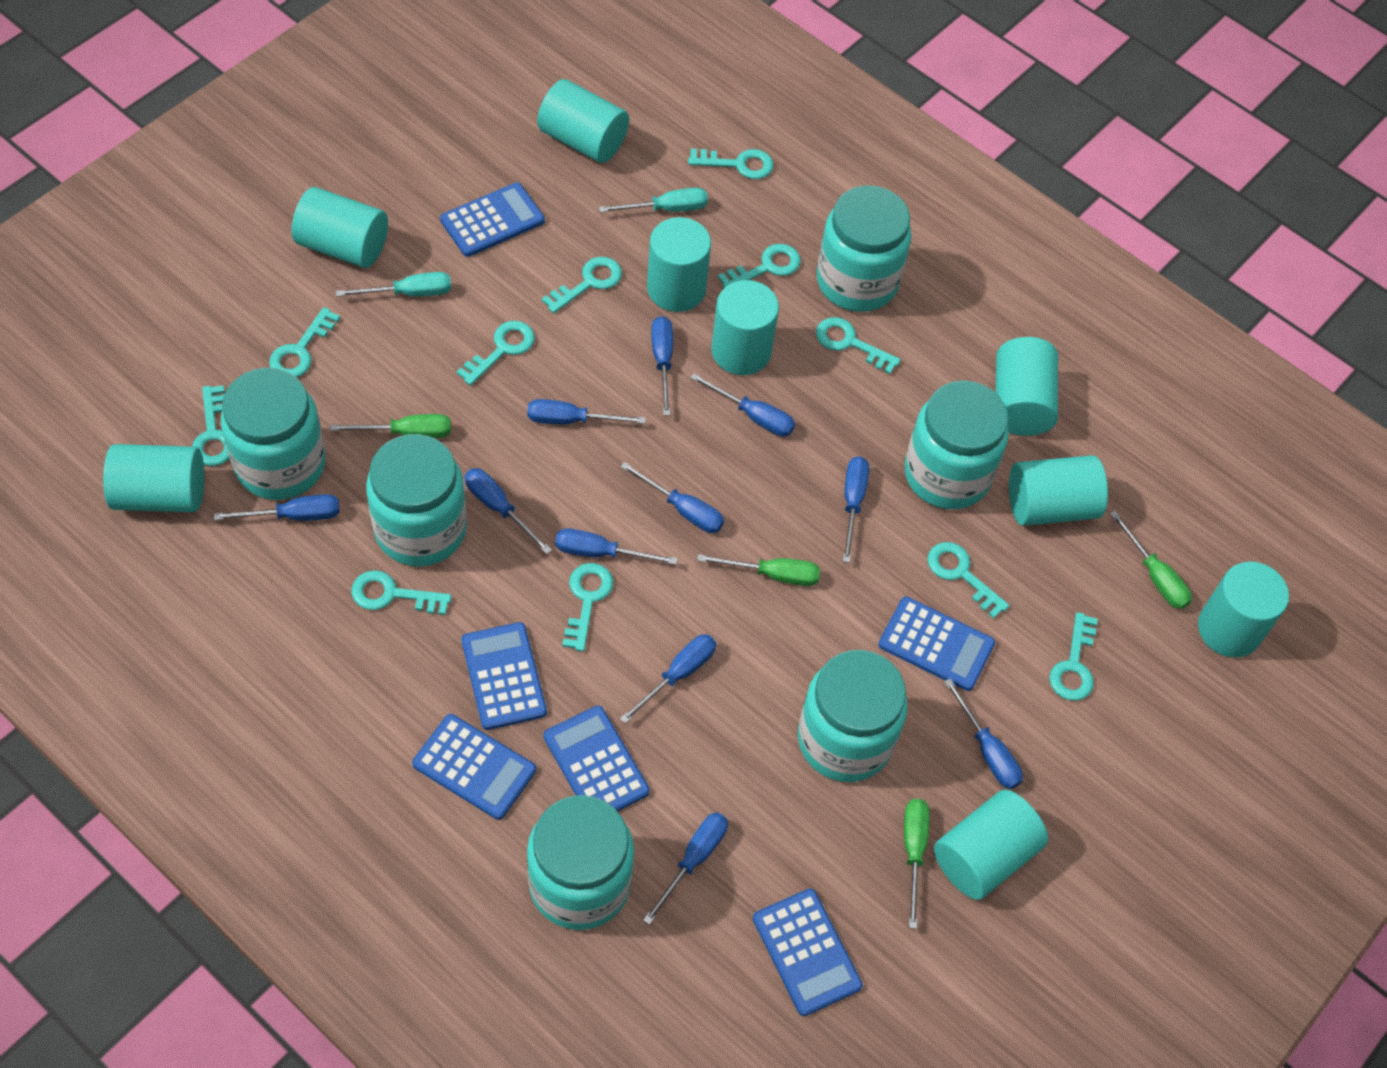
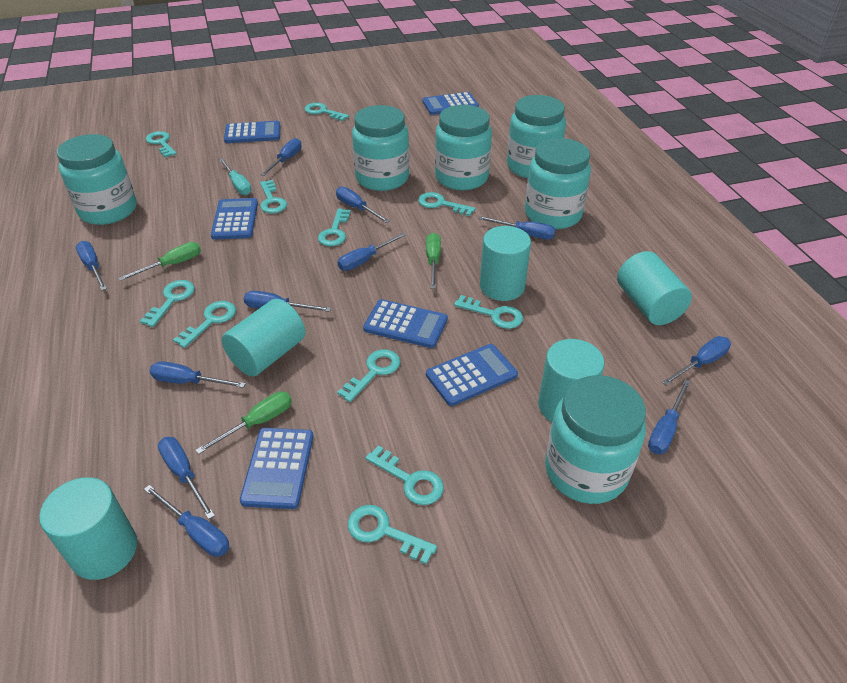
green screwdriver: 4 -> 3
turquoise cylinder: 9 -> 5
turquoise screwdriver: 2 -> 1

